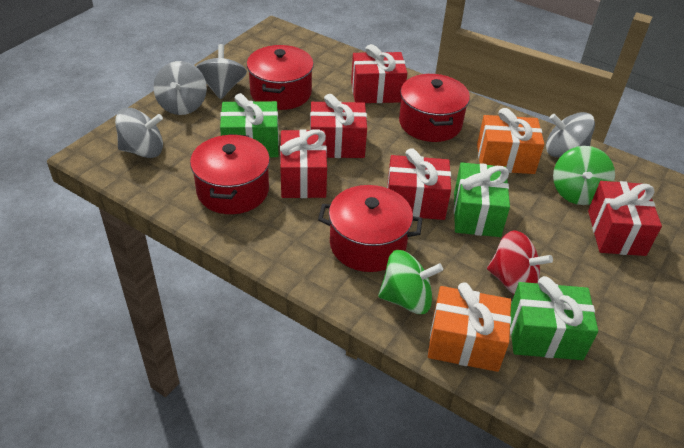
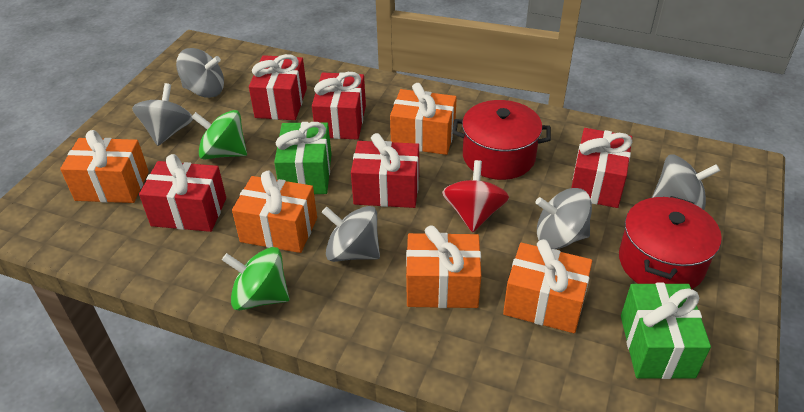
green gift: 3 -> 2
grey spinning top: 4 -> 5
orange gift: 2 -> 5
red pot: 4 -> 2

